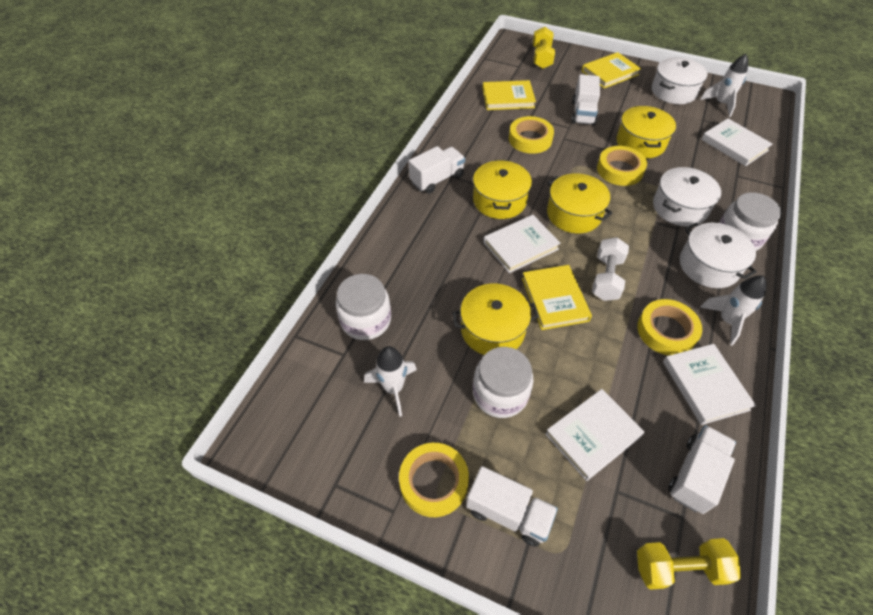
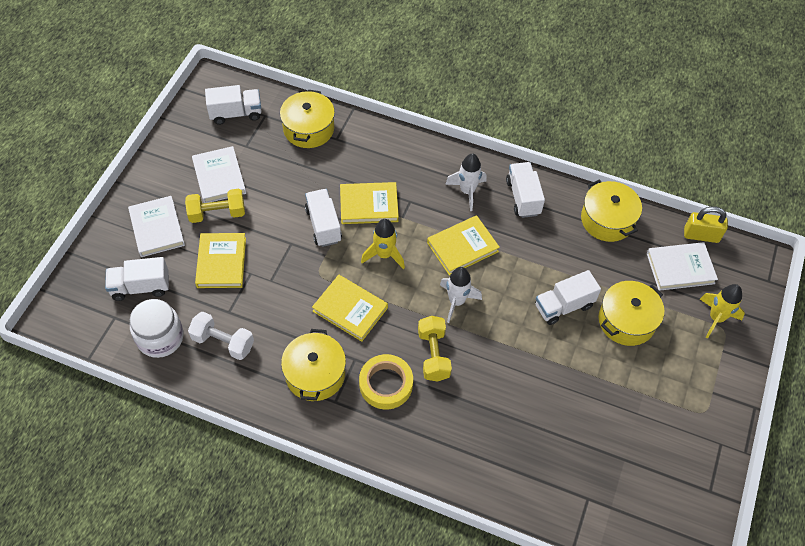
white book: 4 -> 3
white jar: 3 -> 1
white pot: 3 -> 0
white rocket: 3 -> 2
white truck: 4 -> 5
yellow book: 3 -> 4
yellow padlock: 0 -> 1
yellow rocket: 0 -> 2
yellow tape: 4 -> 1

